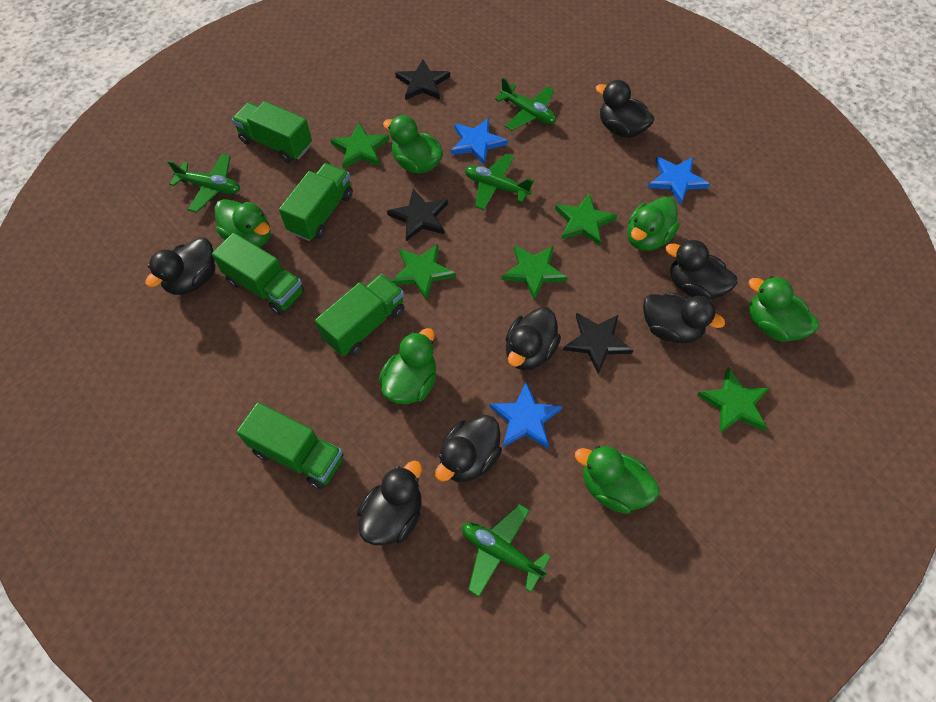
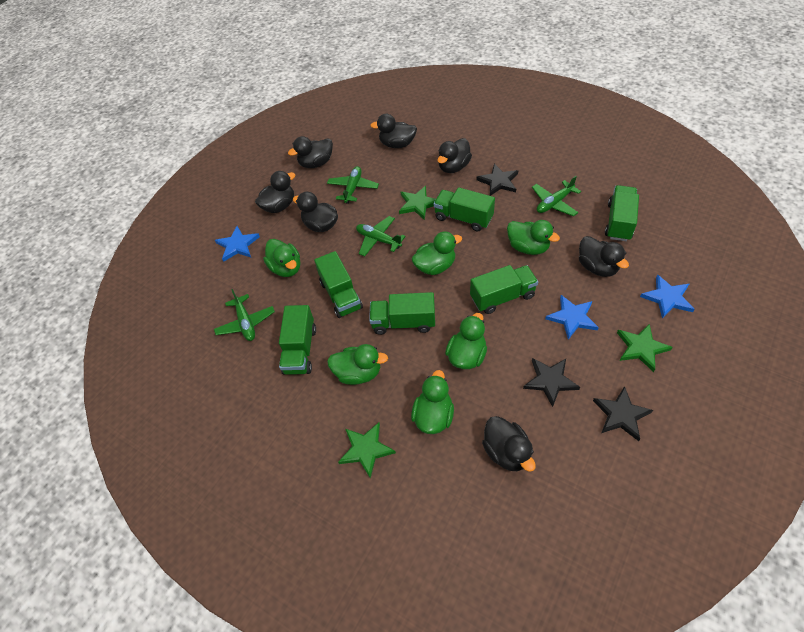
green star: 5 -> 3
green truck: 5 -> 6

